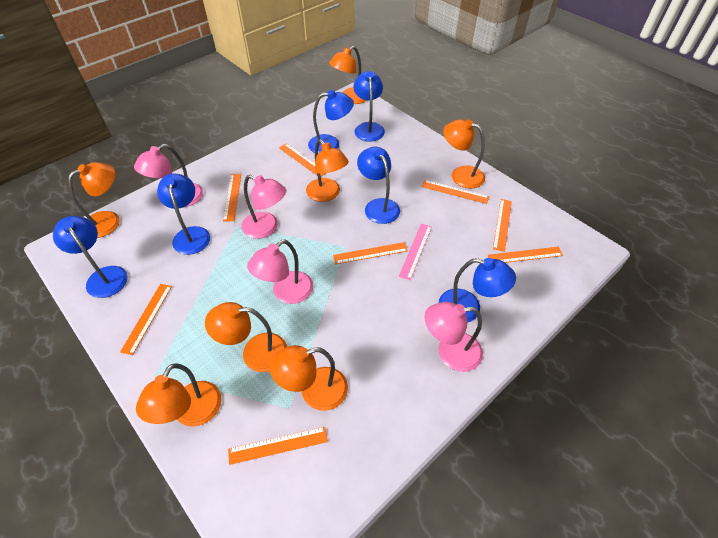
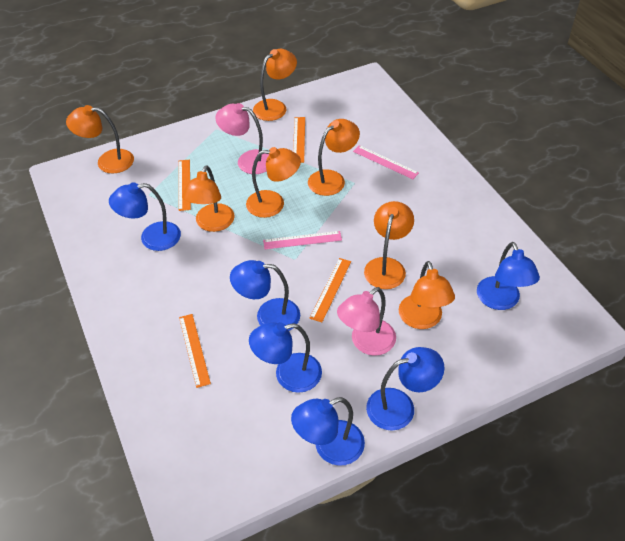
orange ruler: 8 -> 4
pink lamp: 4 -> 2
pink ruler: 1 -> 2

